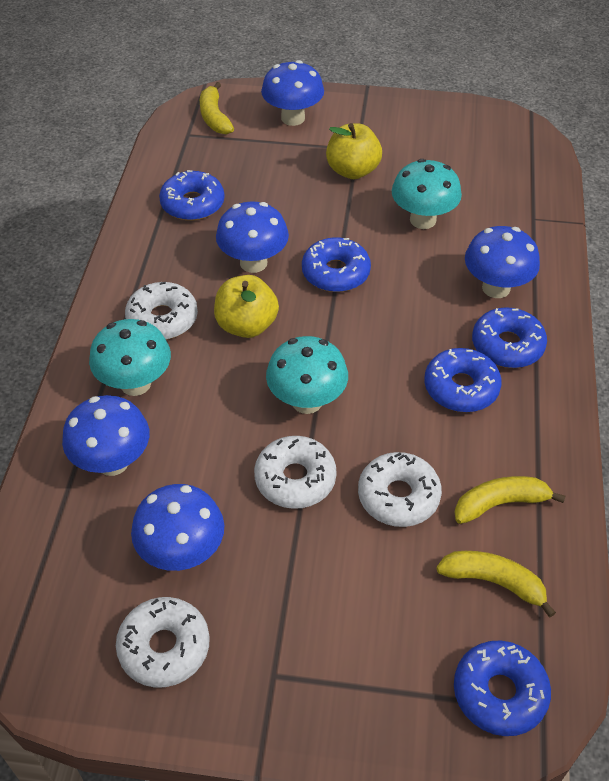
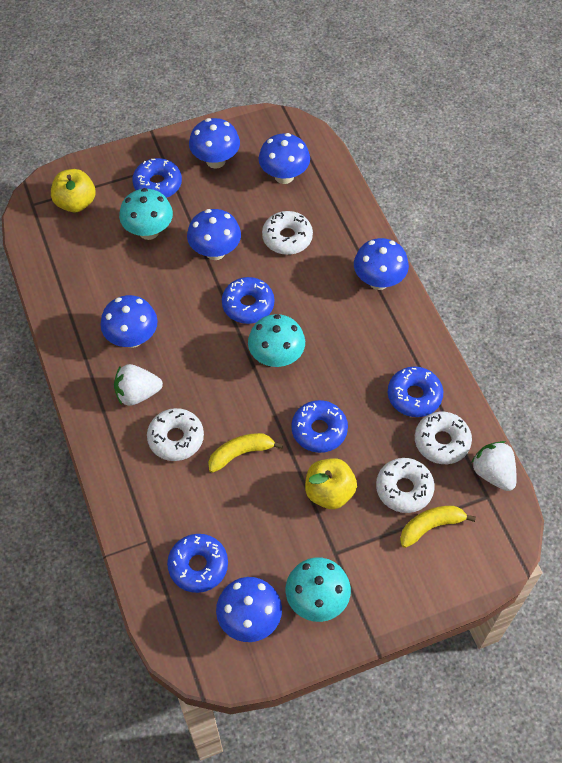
blue mushroom: 5 -> 6
white strawberry: 0 -> 2
yellow banana: 3 -> 2

